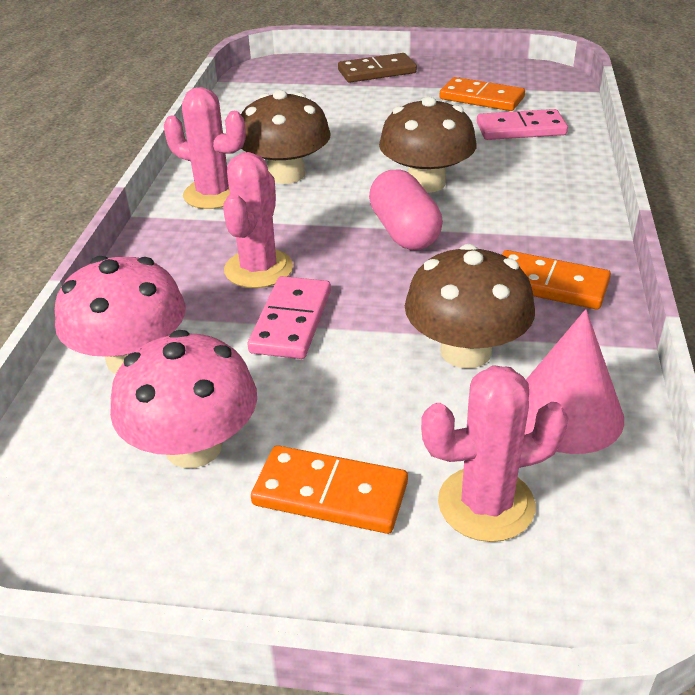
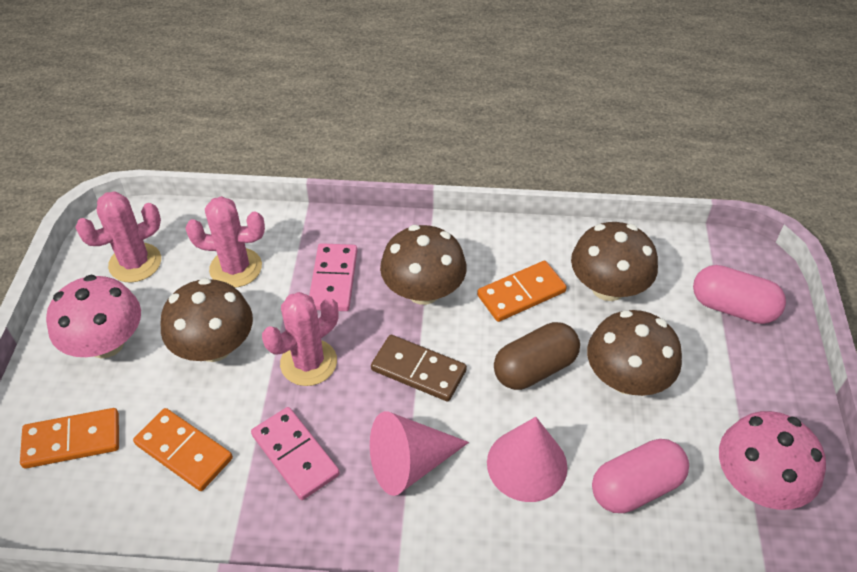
brown capsule: 0 -> 1
brown mushroom: 3 -> 4
pink capsule: 1 -> 2
pink cone: 1 -> 2

